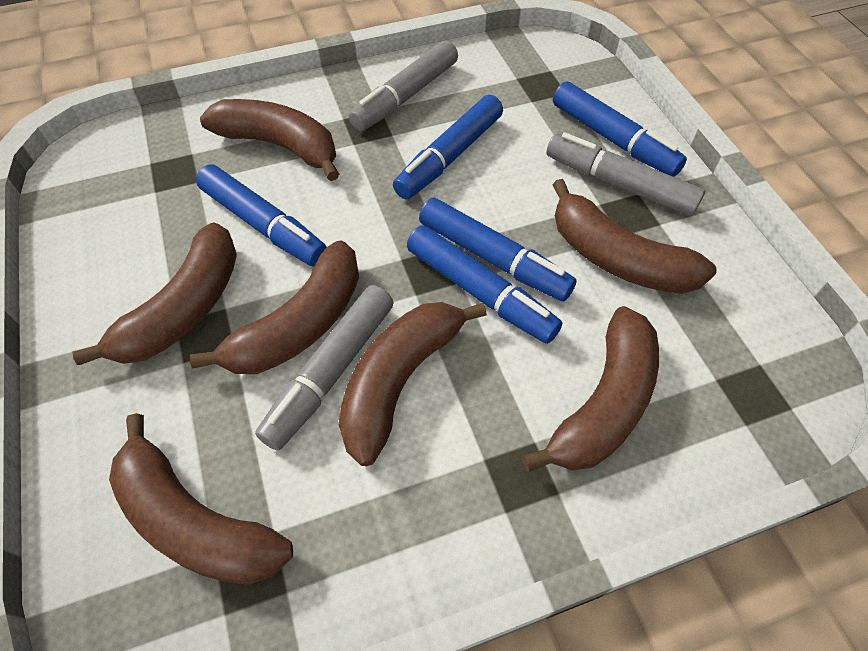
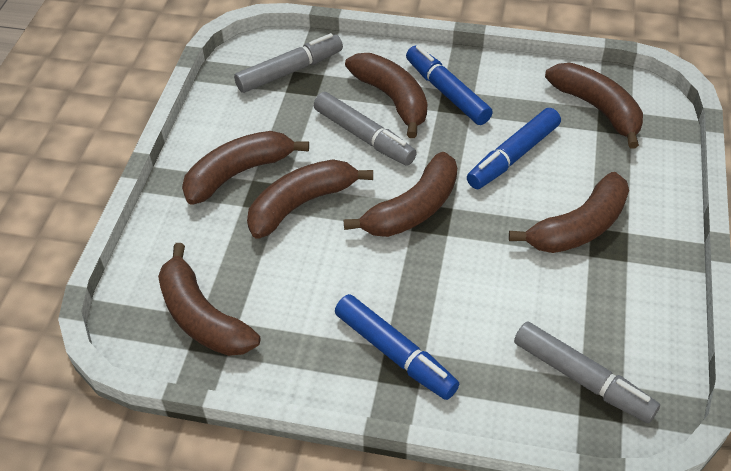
blue marker: 5 -> 3

